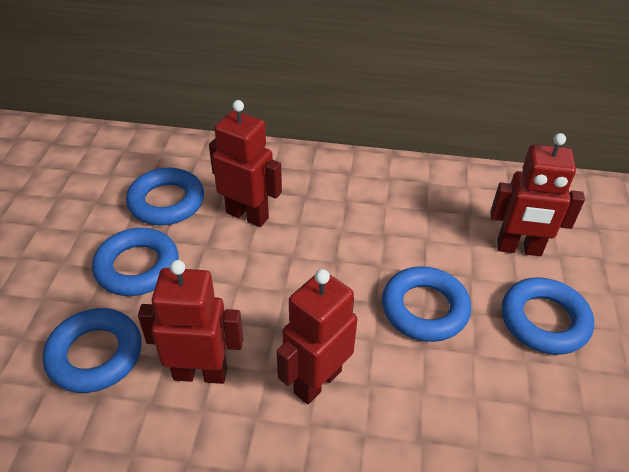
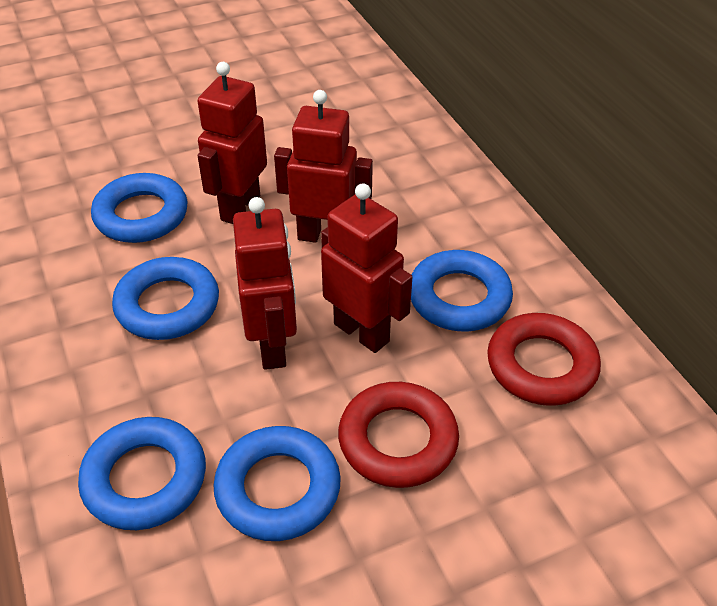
red ring: 0 -> 2

